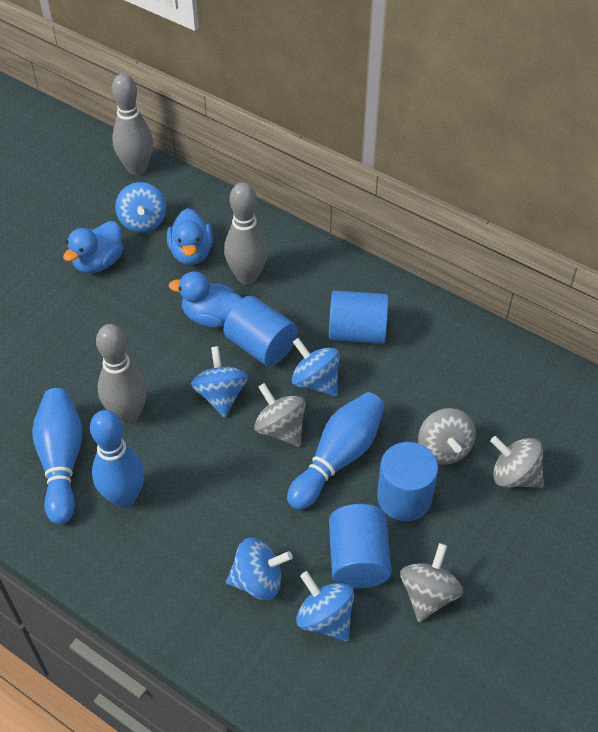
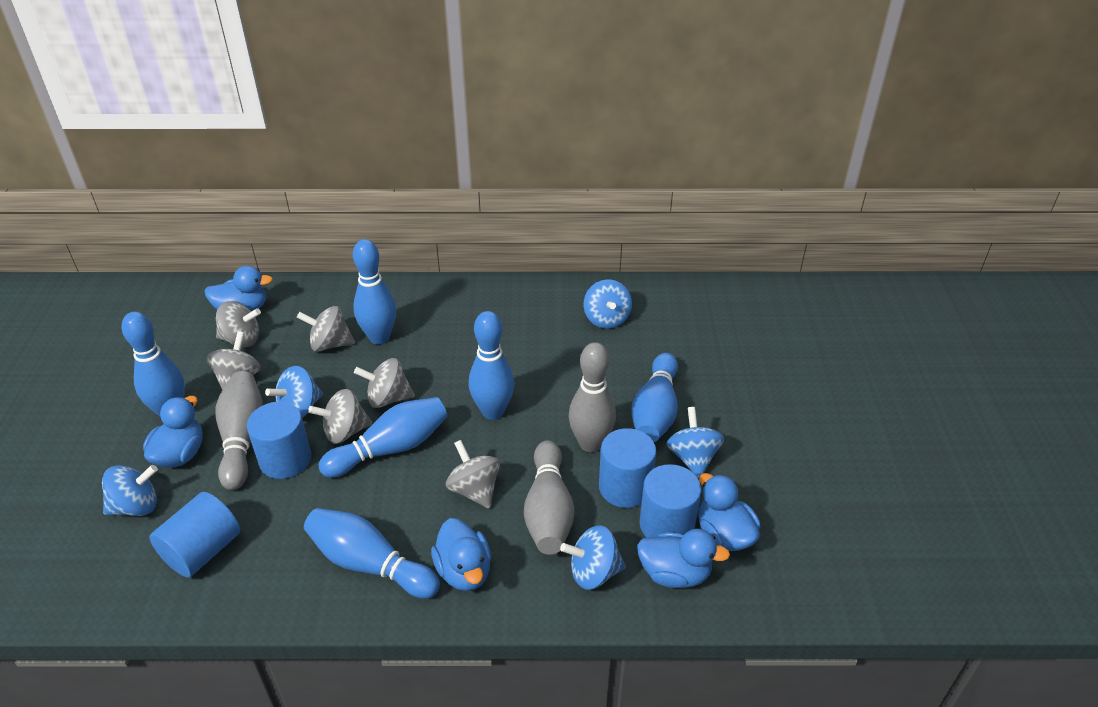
blue bowling pin: 3 -> 6
blue duck: 3 -> 5
grey spinning top: 4 -> 6

